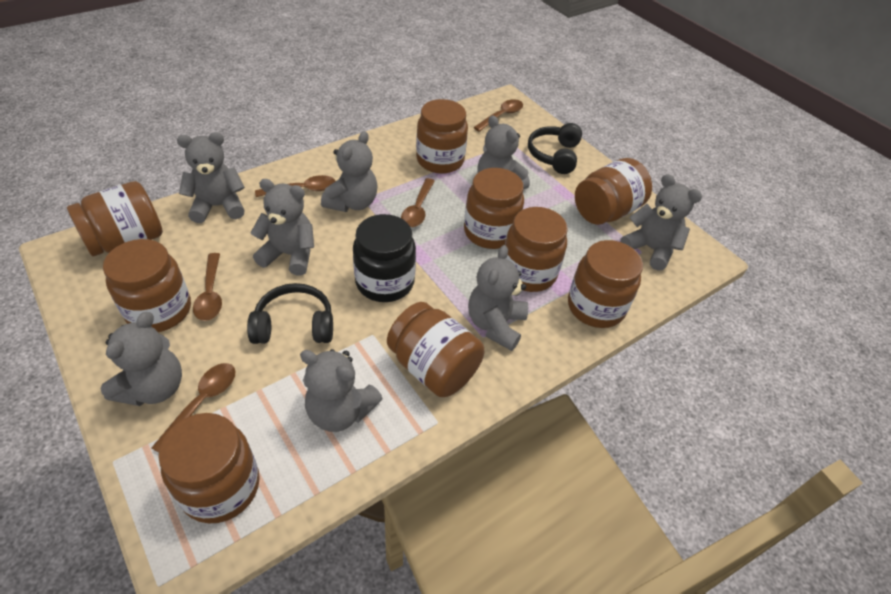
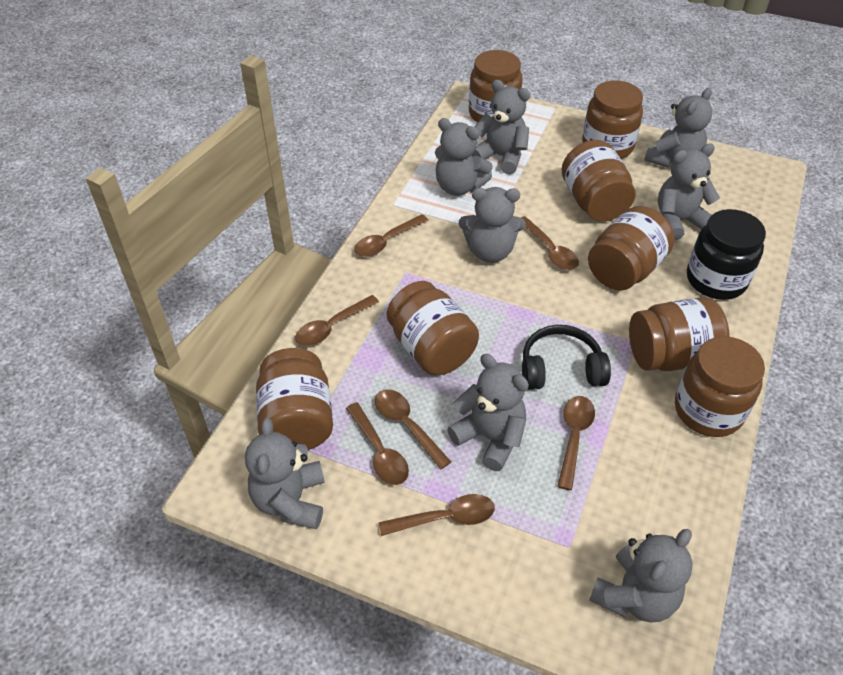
black headphones: 2 -> 1
brown jar: 9 -> 8
brown spoon: 5 -> 7

